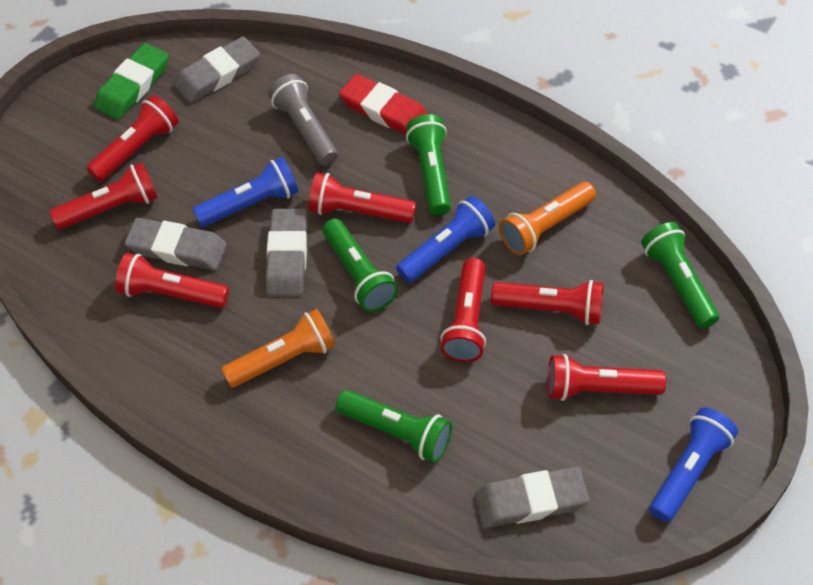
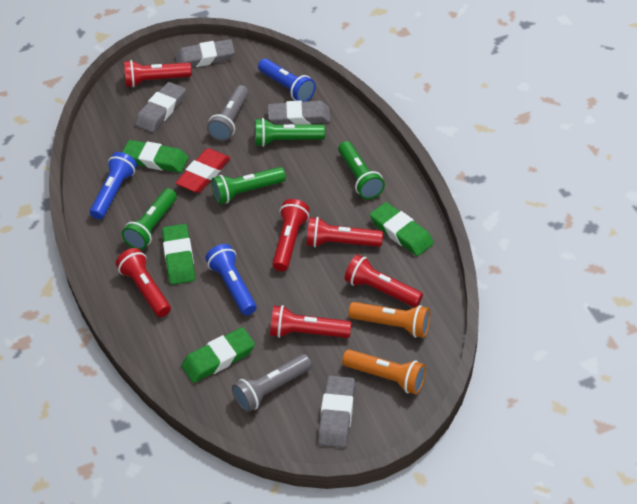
green eraser: 1 -> 4
grey flashlight: 1 -> 2
red flashlight: 7 -> 6

